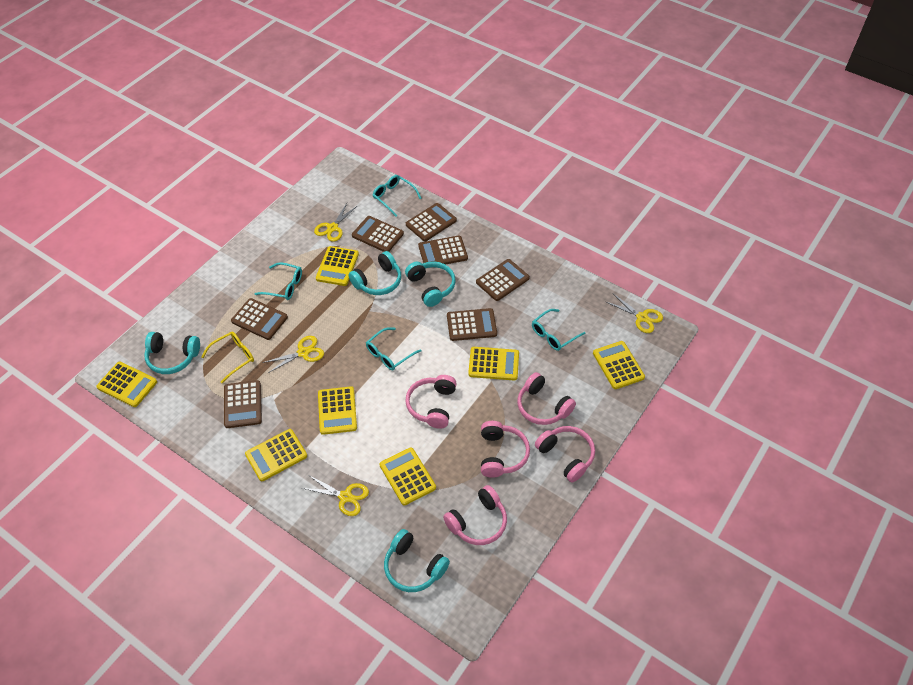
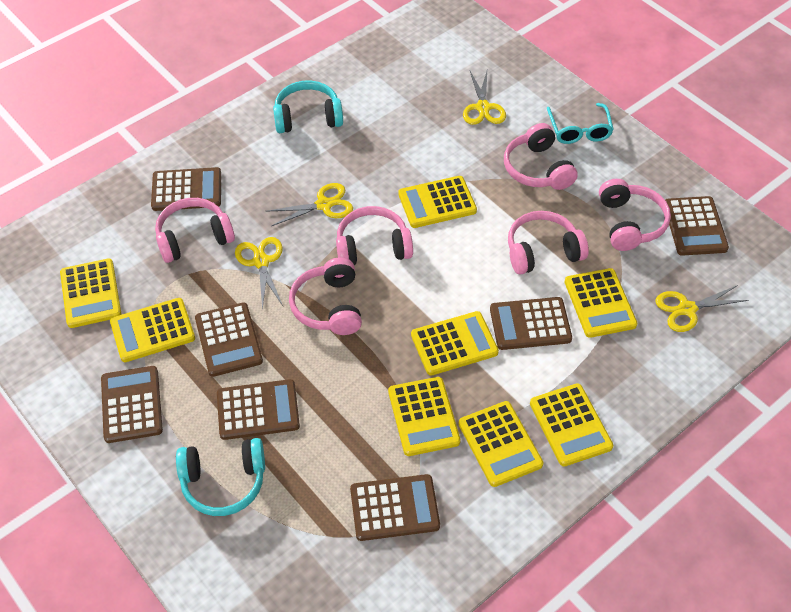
pink headphones: 5 -> 6
turquoise glasses: 4 -> 1
turquoise headphones: 4 -> 2
yellow calculator: 7 -> 8
yellow glasses: 1 -> 0

